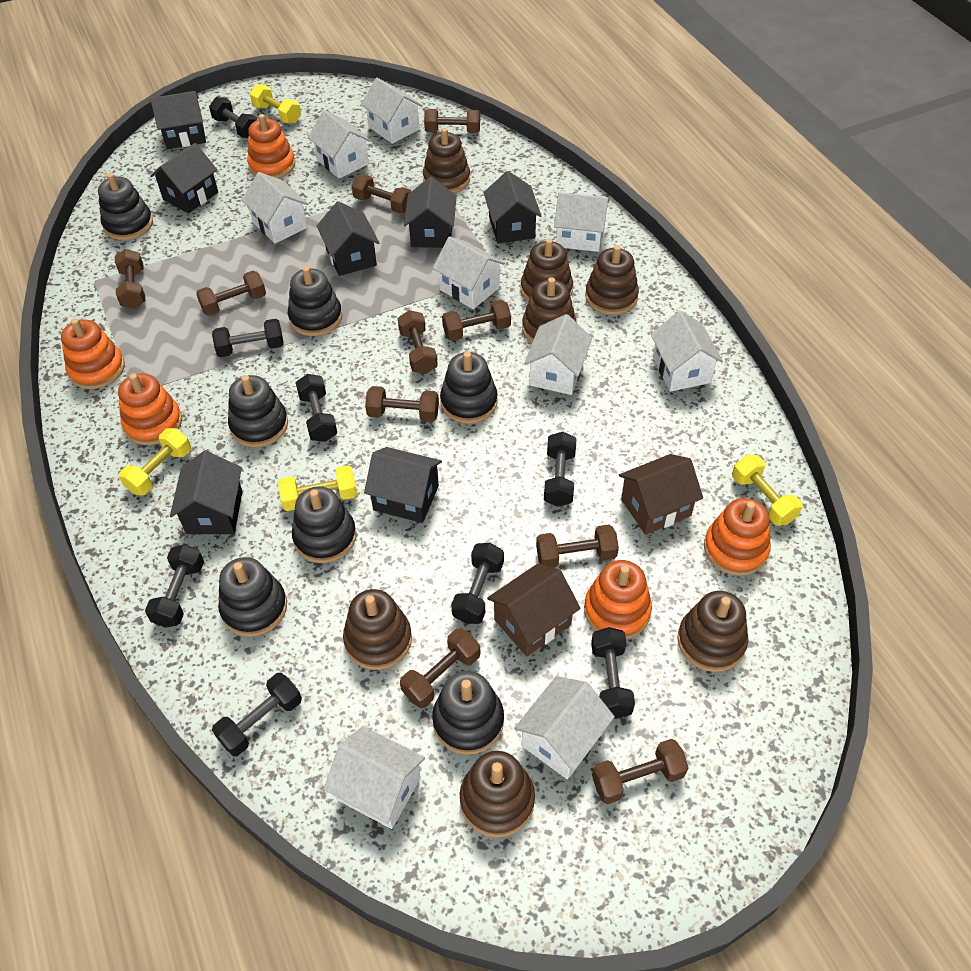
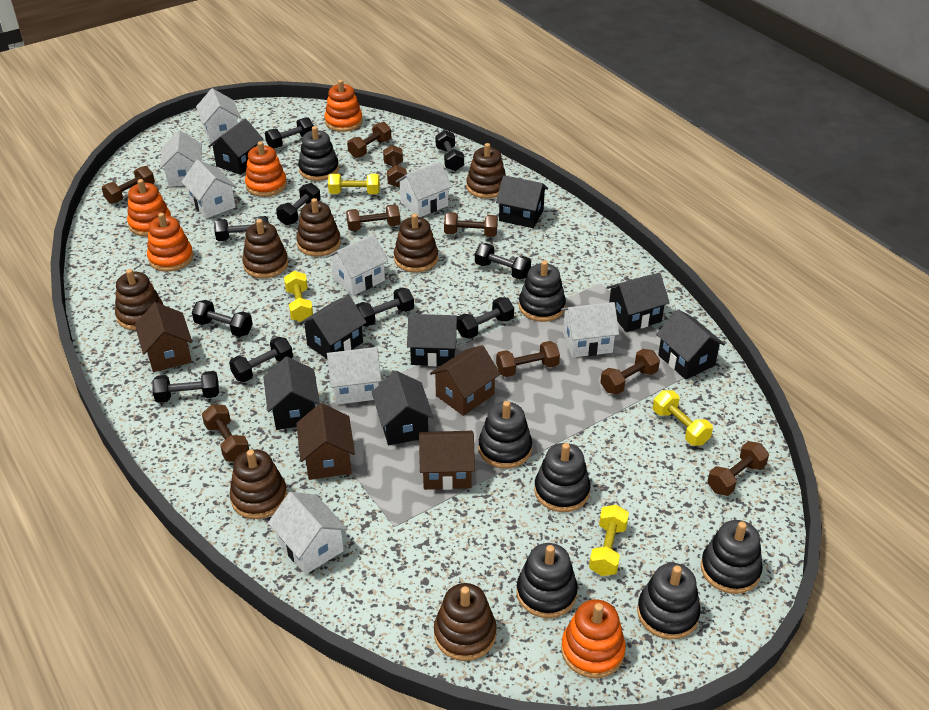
black dumbbell: 8 -> 10
black house: 7 -> 8
brown dumbbell: 10 -> 9
brown house: 2 -> 4
white house: 9 -> 8

